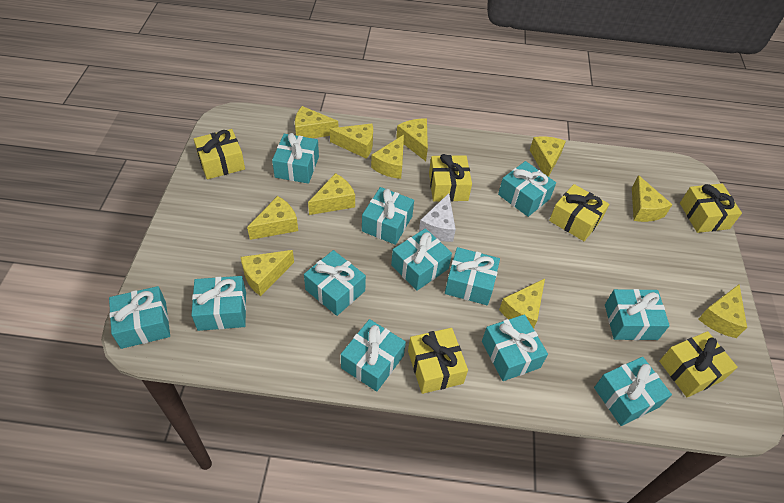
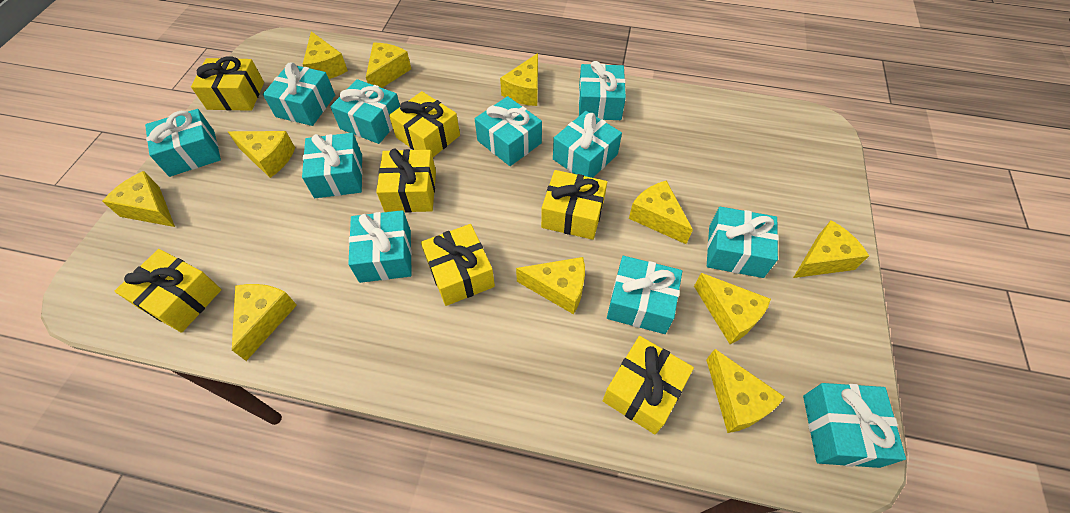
turquoise gift: 12 -> 11
white cheese: 1 -> 0
yellow gift: 6 -> 7

